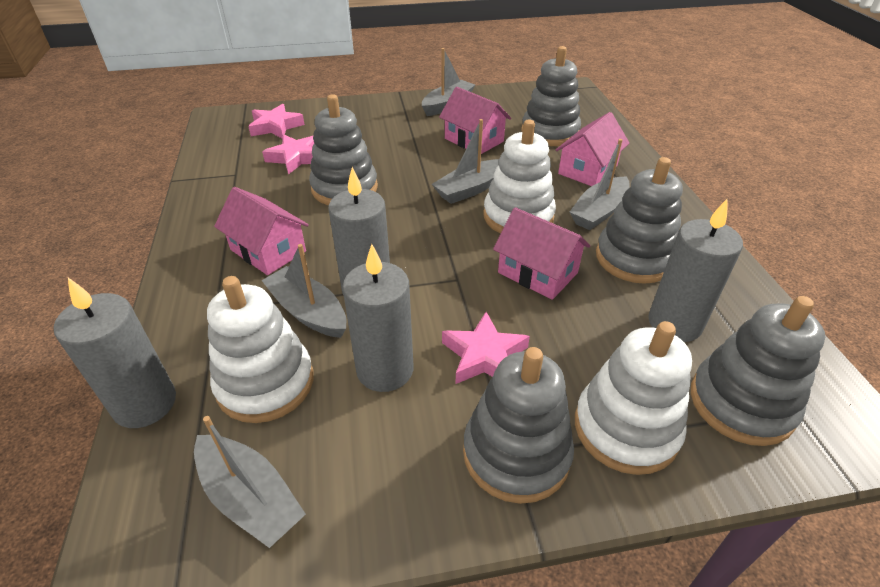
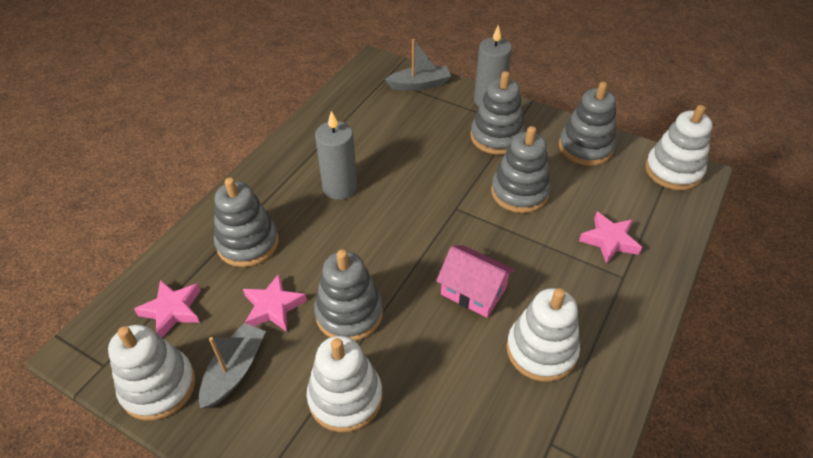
grey boat: 5 -> 2
grey candle: 4 -> 2
pink house: 4 -> 1
white stacking toy: 3 -> 4

